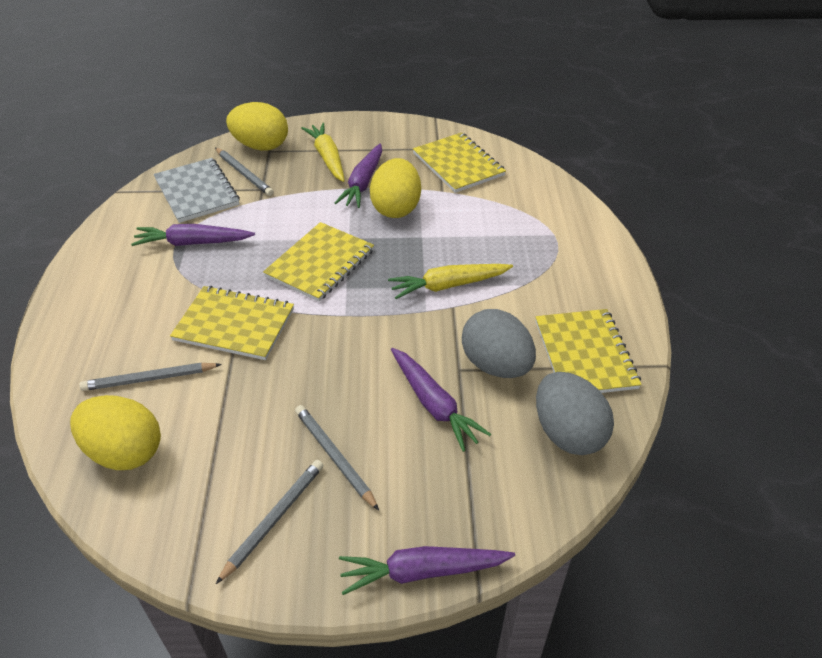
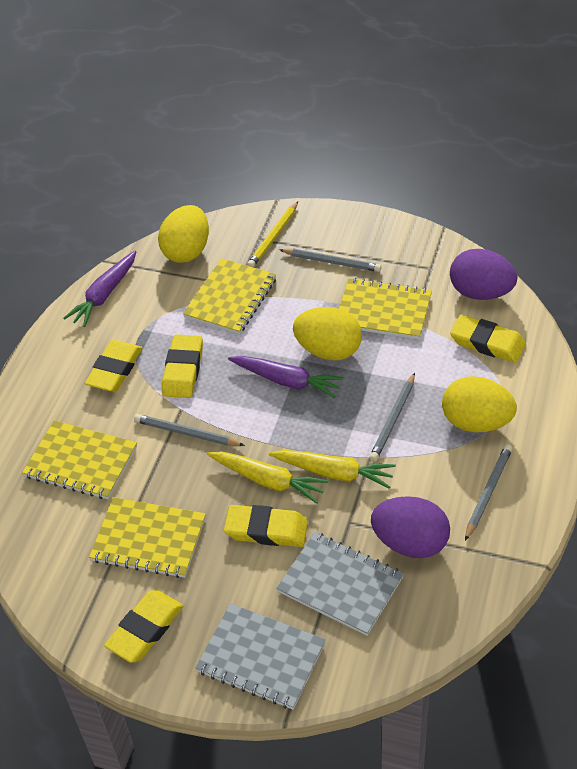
grey egg: 2 -> 0
grey notebook: 1 -> 2
purple carrot: 4 -> 2
purple egg: 0 -> 2
yellow eraser: 0 -> 5
yellow pencil: 0 -> 1

